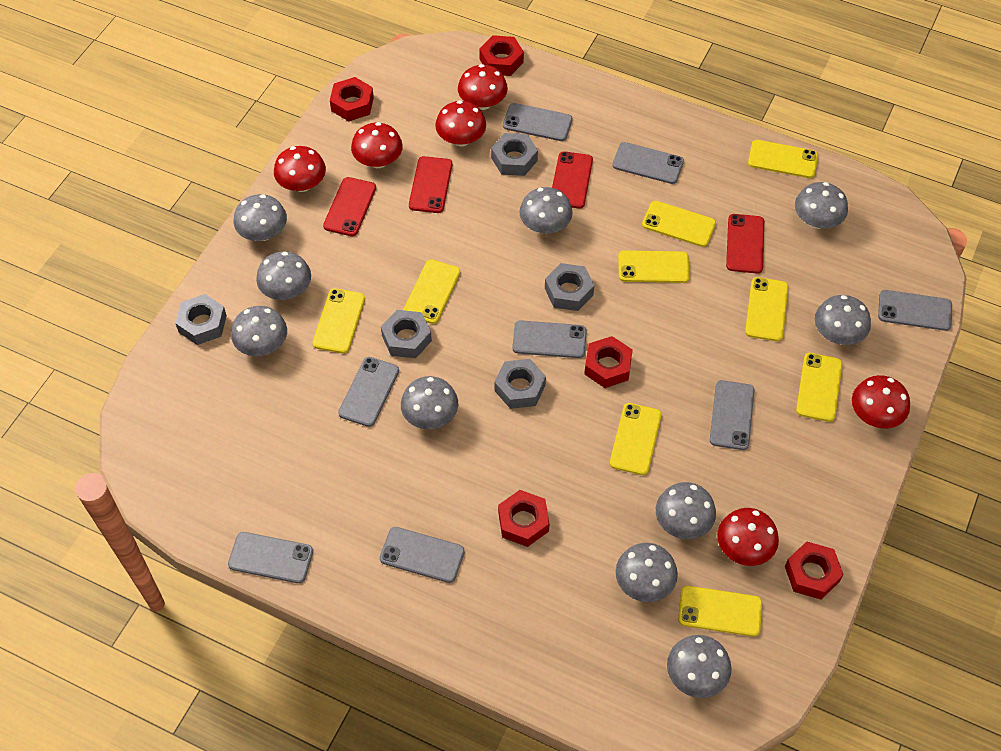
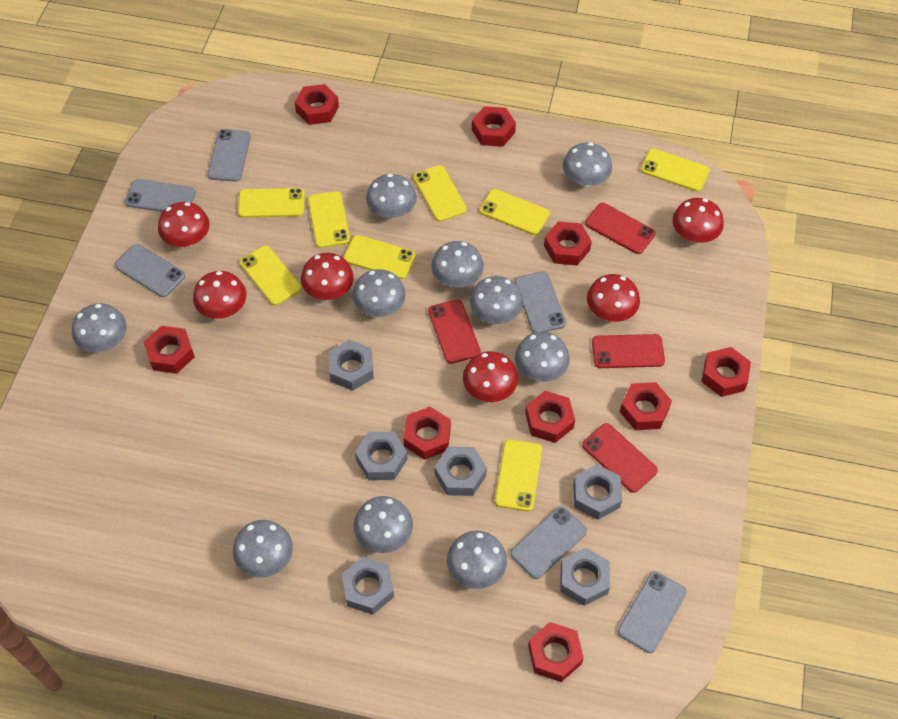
grey nut: 5 -> 6
grey phone: 8 -> 6
red nut: 5 -> 9
yellow phone: 9 -> 8

